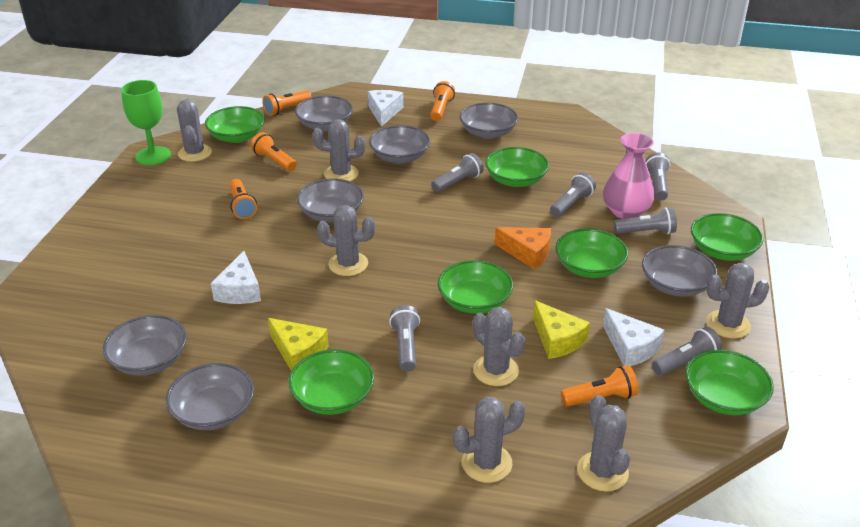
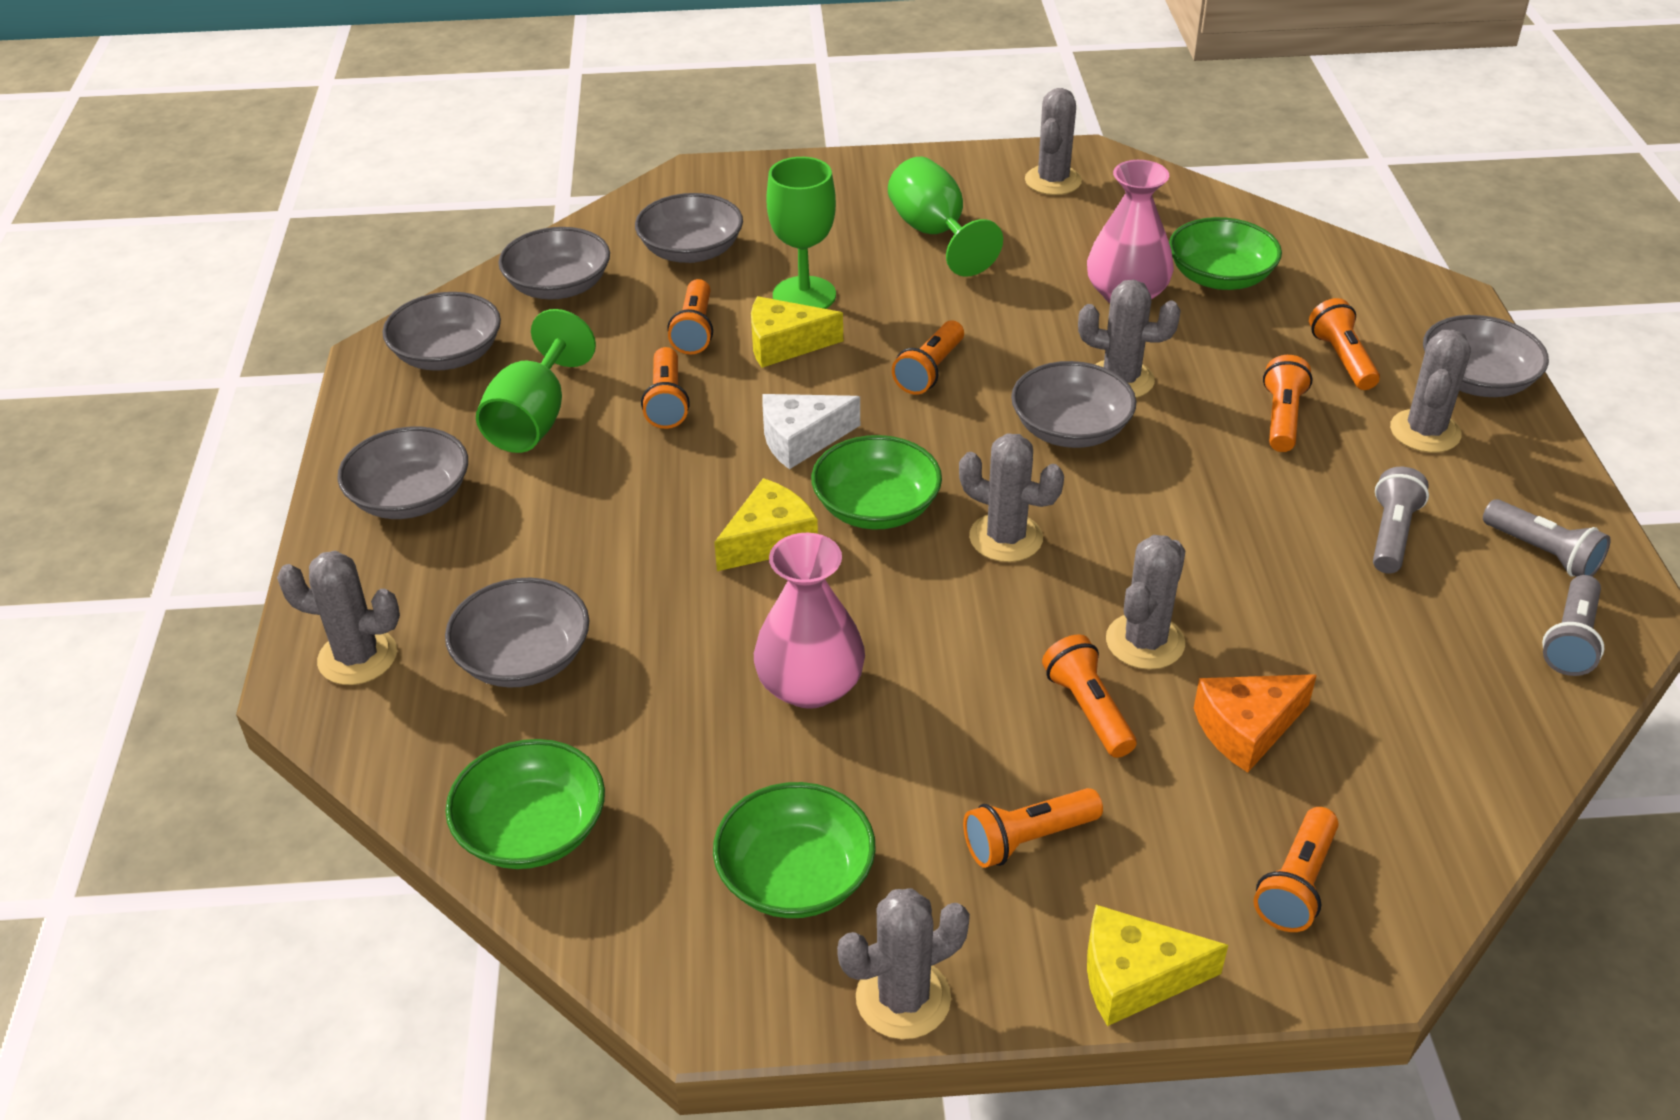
green bowl: 7 -> 4
green goblet: 1 -> 3
grey flashlight: 6 -> 3
orange flashlight: 5 -> 8
pink vase: 1 -> 2
white cheese: 3 -> 1
yellow cheese: 2 -> 3

